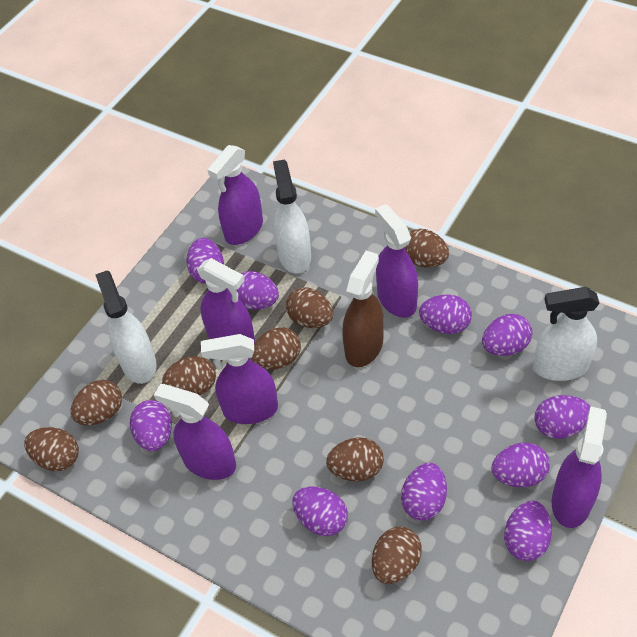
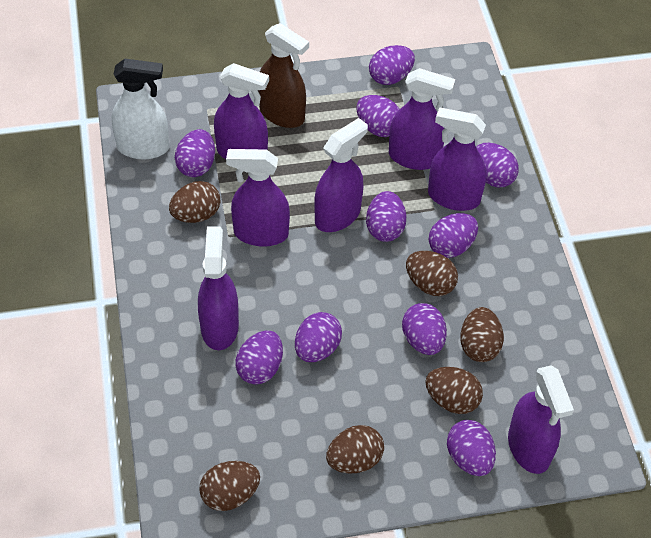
brown egg: 8 -> 6
purple spray bottle: 6 -> 7
white spray bottle: 3 -> 1

